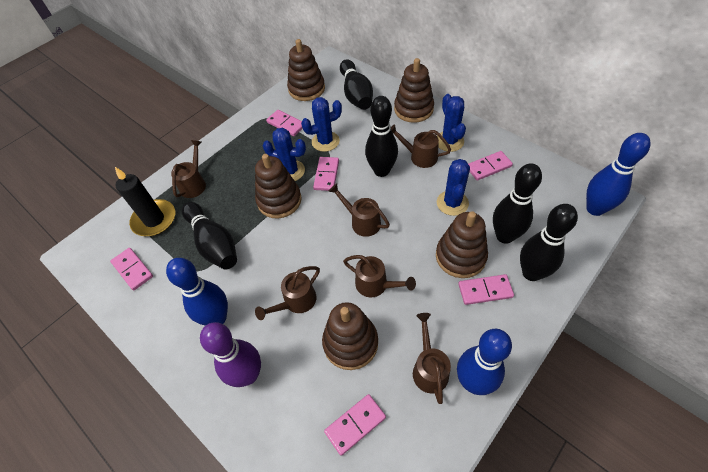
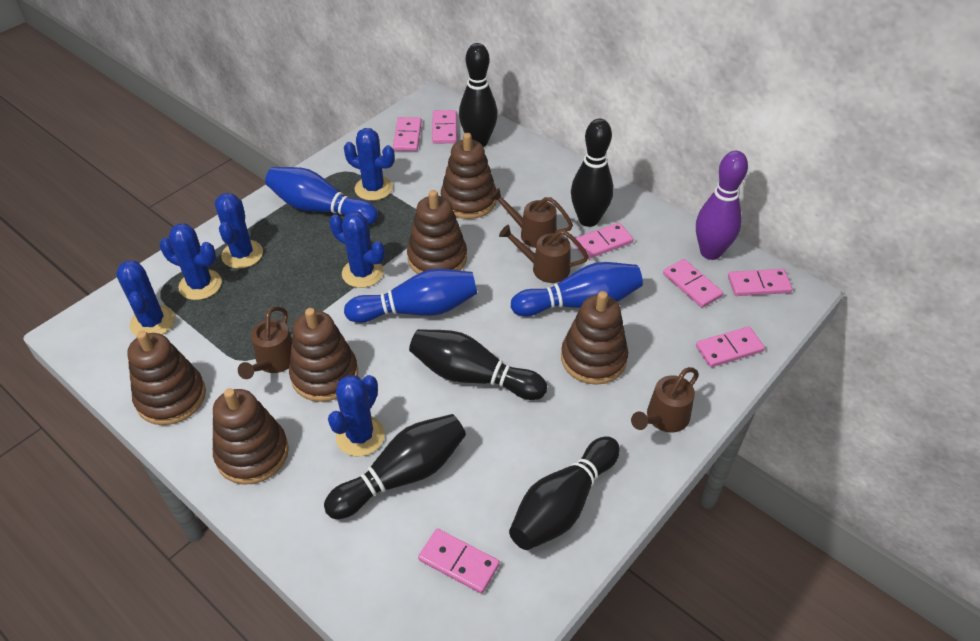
black candle: 1 -> 0
blue cactus: 4 -> 6
brown stacking toy: 5 -> 6
brown watering can: 6 -> 4
pink domino: 6 -> 7

